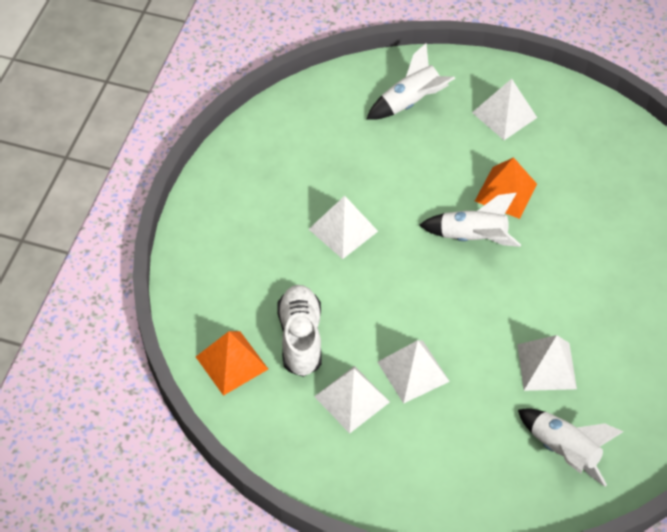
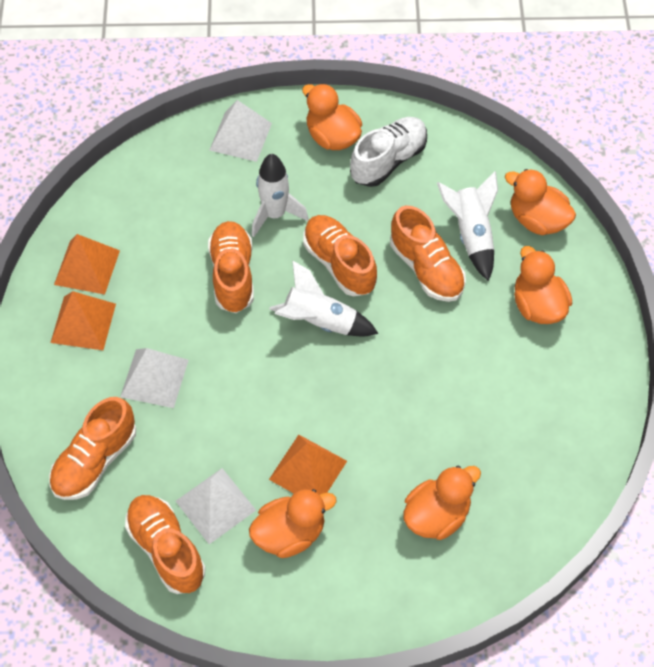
orange duck: 0 -> 5
orange pyramid: 2 -> 3
orange shoe: 0 -> 5
white pyramid: 5 -> 3

